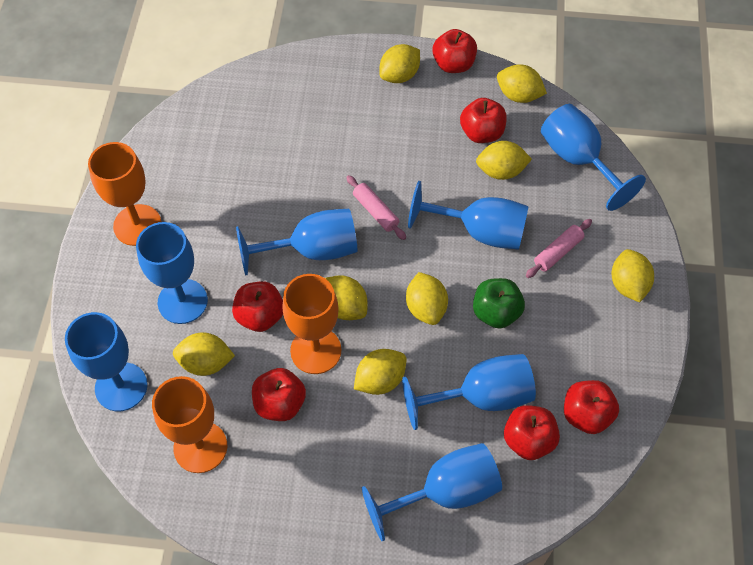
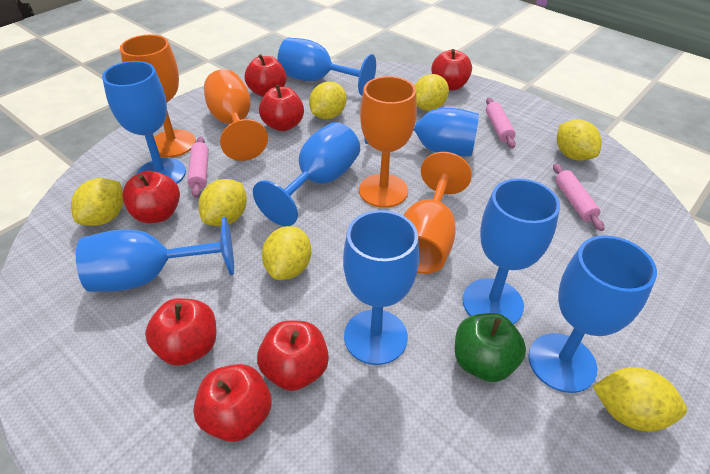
blue goblet: 7 -> 8
orange goblet: 3 -> 4
pink rolling pin: 2 -> 3
red apple: 6 -> 7
yellow lemon: 8 -> 7

